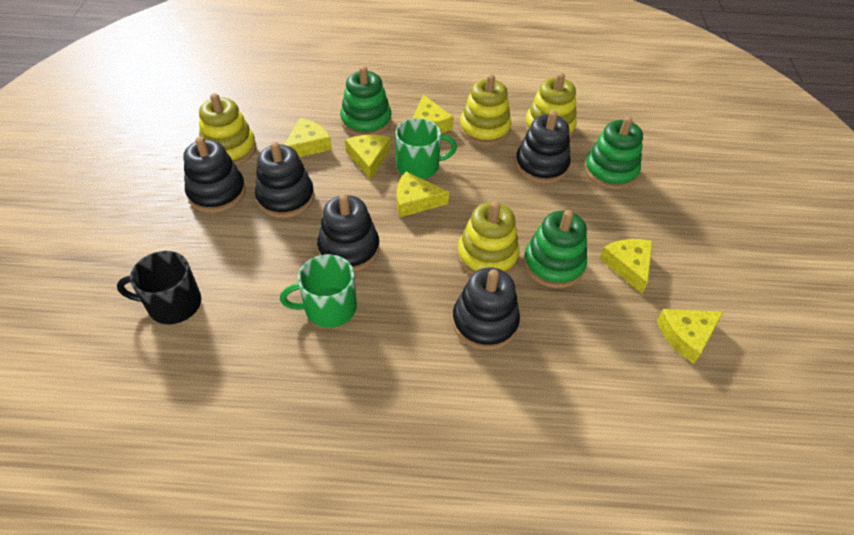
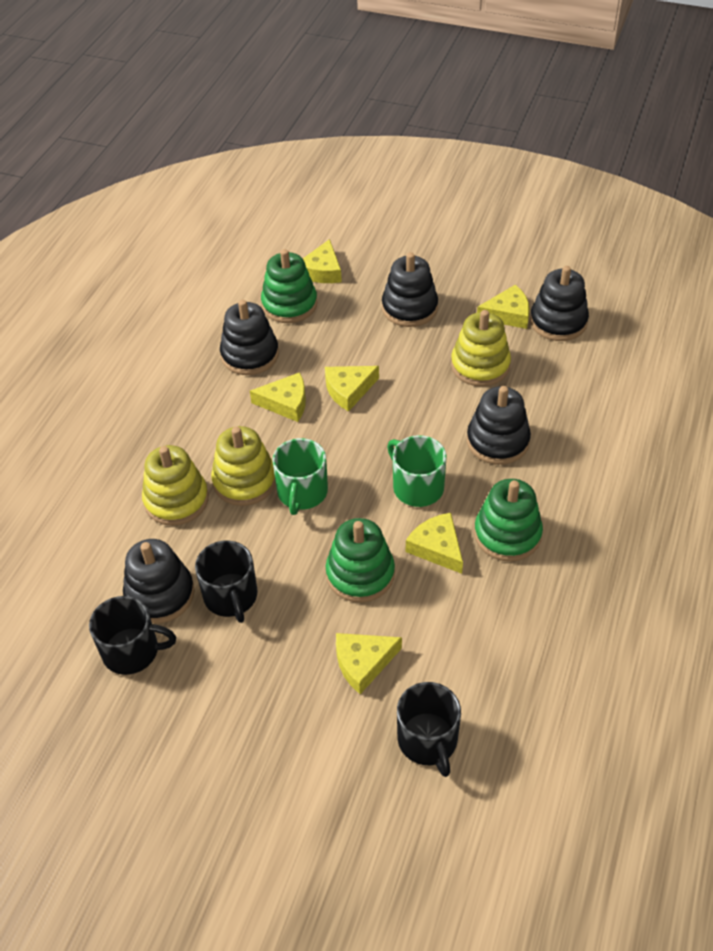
black mug: 1 -> 3
yellow stacking toy: 4 -> 3

